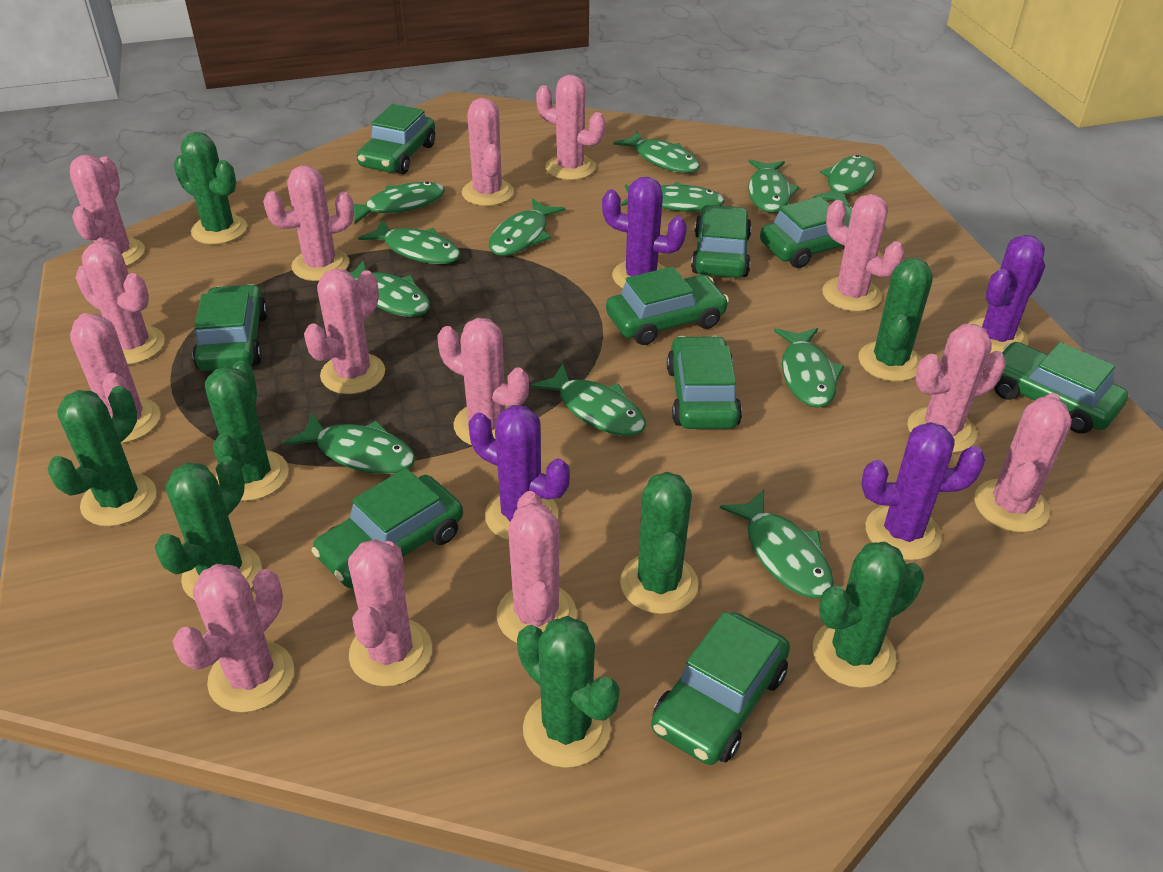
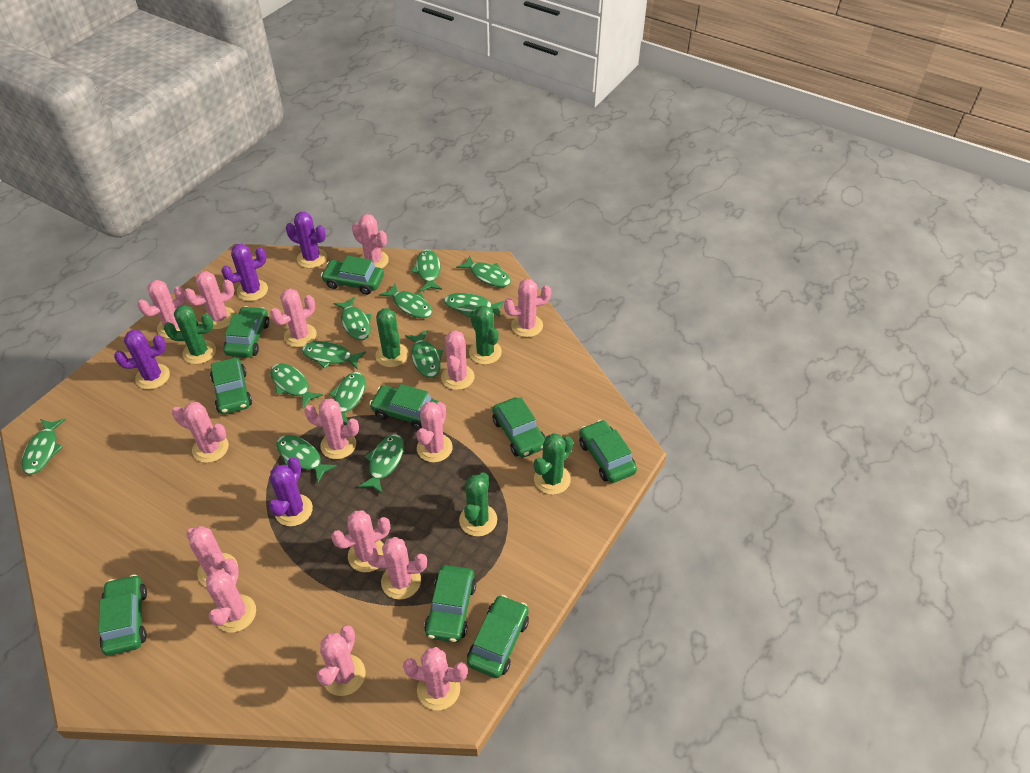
green cactus: 8 -> 5
pink cactus: 14 -> 15

